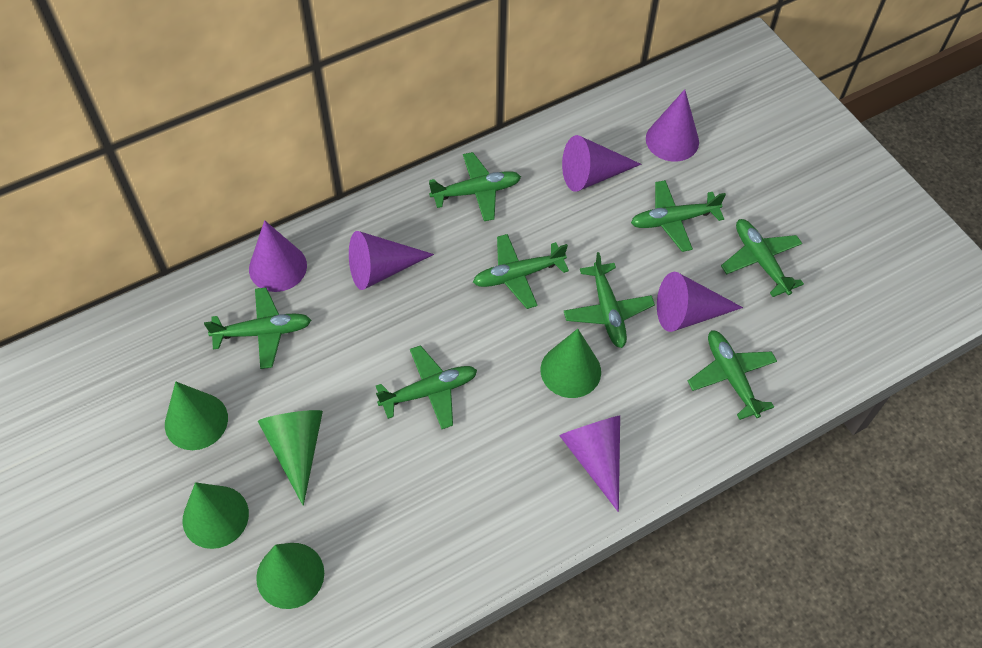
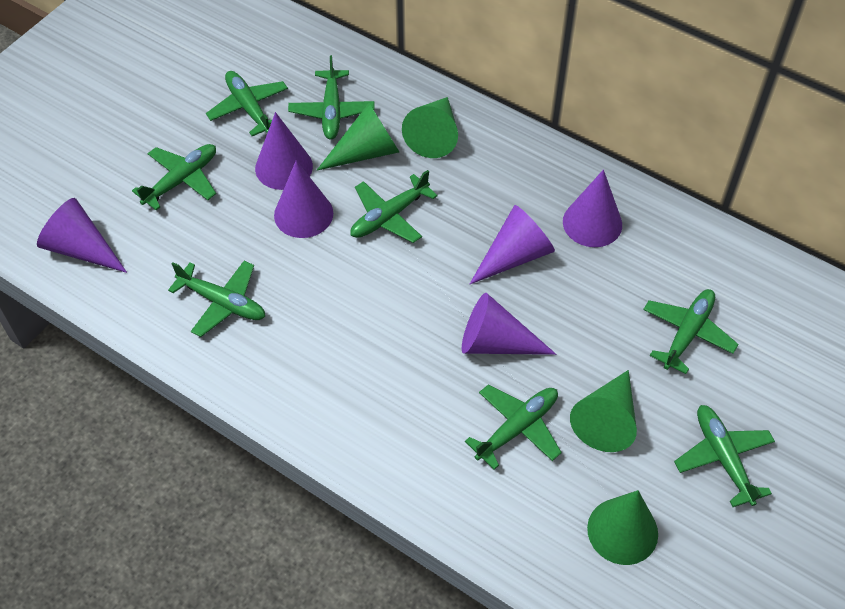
green cone: 5 -> 4

